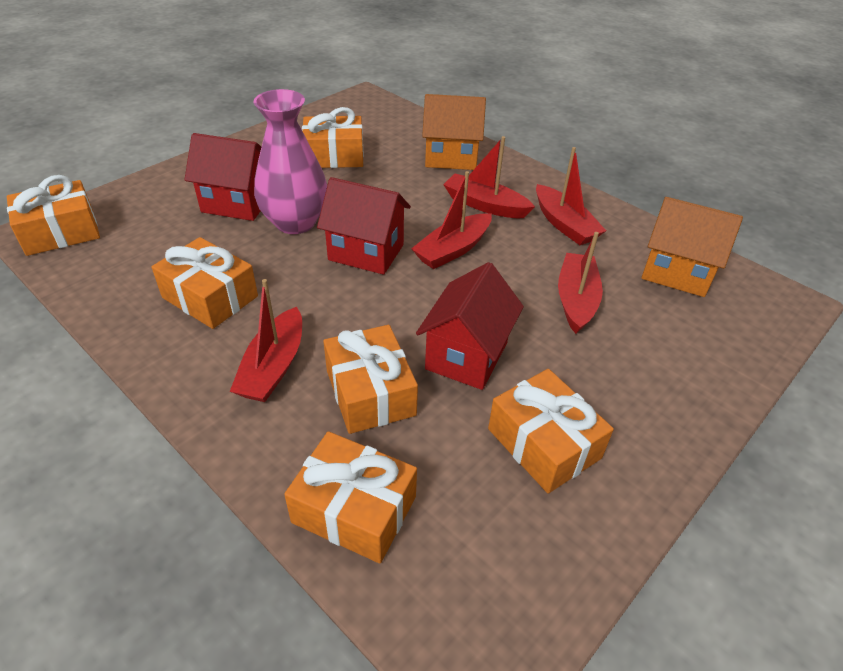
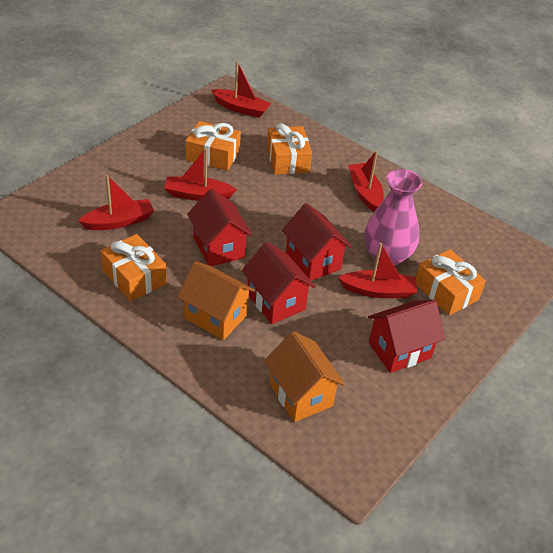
orange gift: 6 -> 4
red house: 3 -> 4

